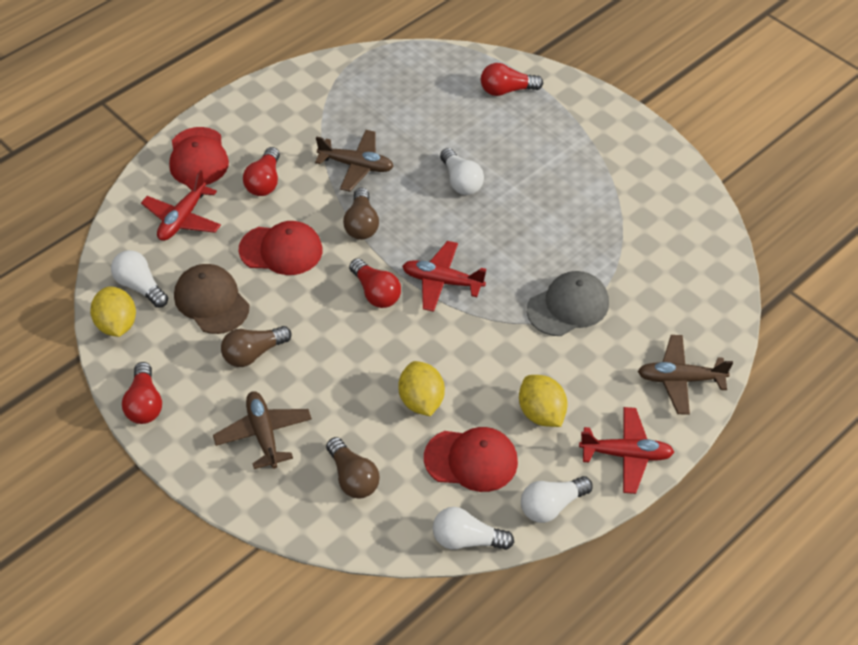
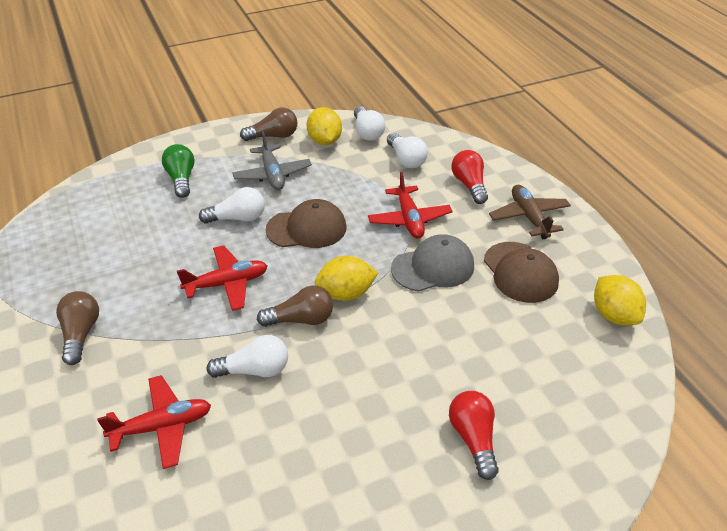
brown cap: 1 -> 2
brown plane: 3 -> 1
green light bulb: 0 -> 1
grey plane: 0 -> 1
red cap: 3 -> 0
red light bulb: 4 -> 2

